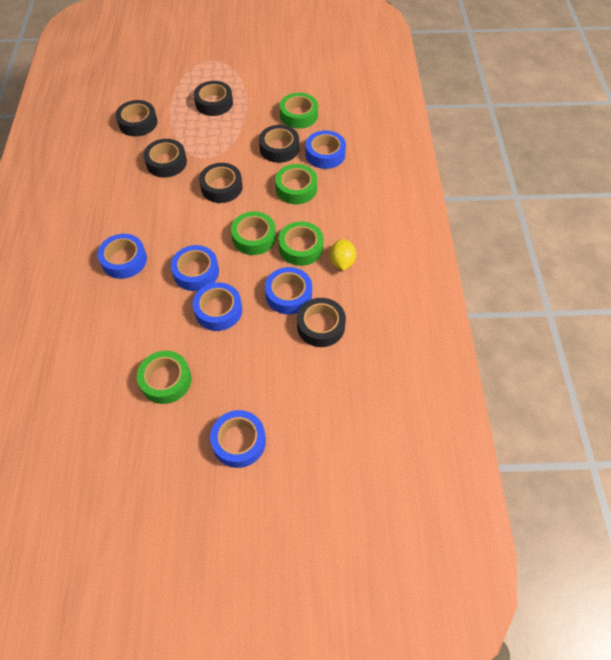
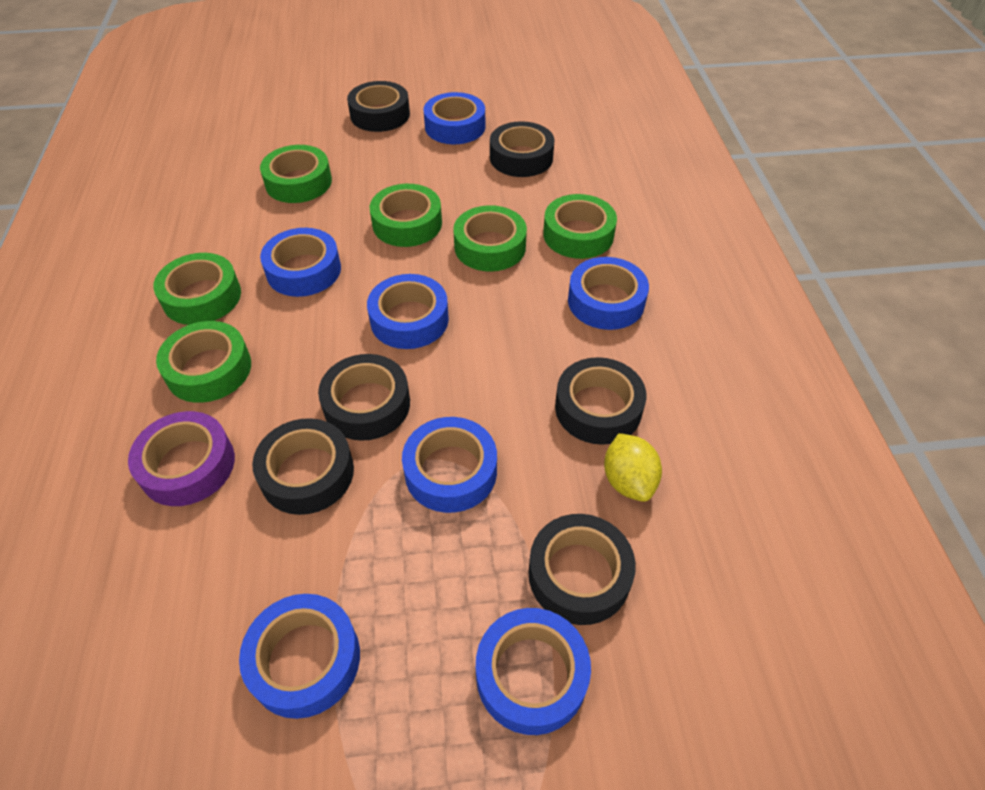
blue tape: 6 -> 7
green tape: 5 -> 6
purple tape: 0 -> 1

